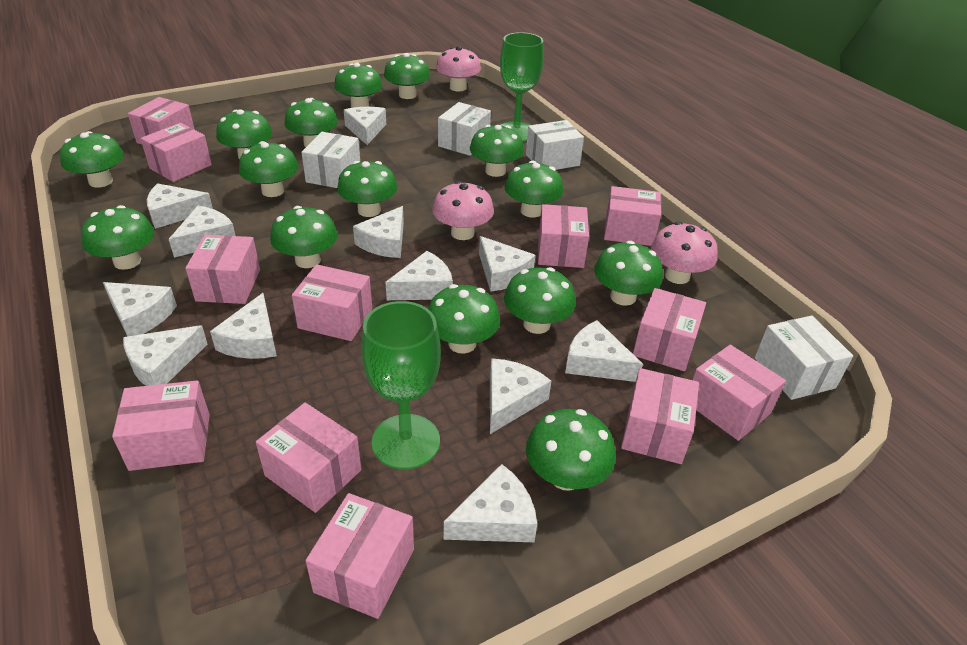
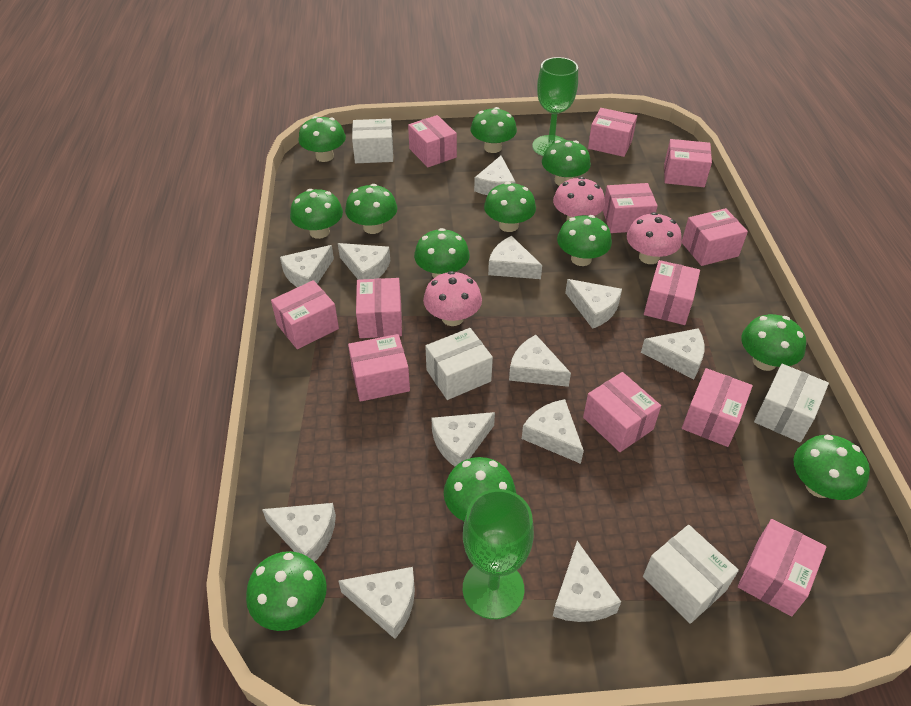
green mushroom: 15 -> 12

